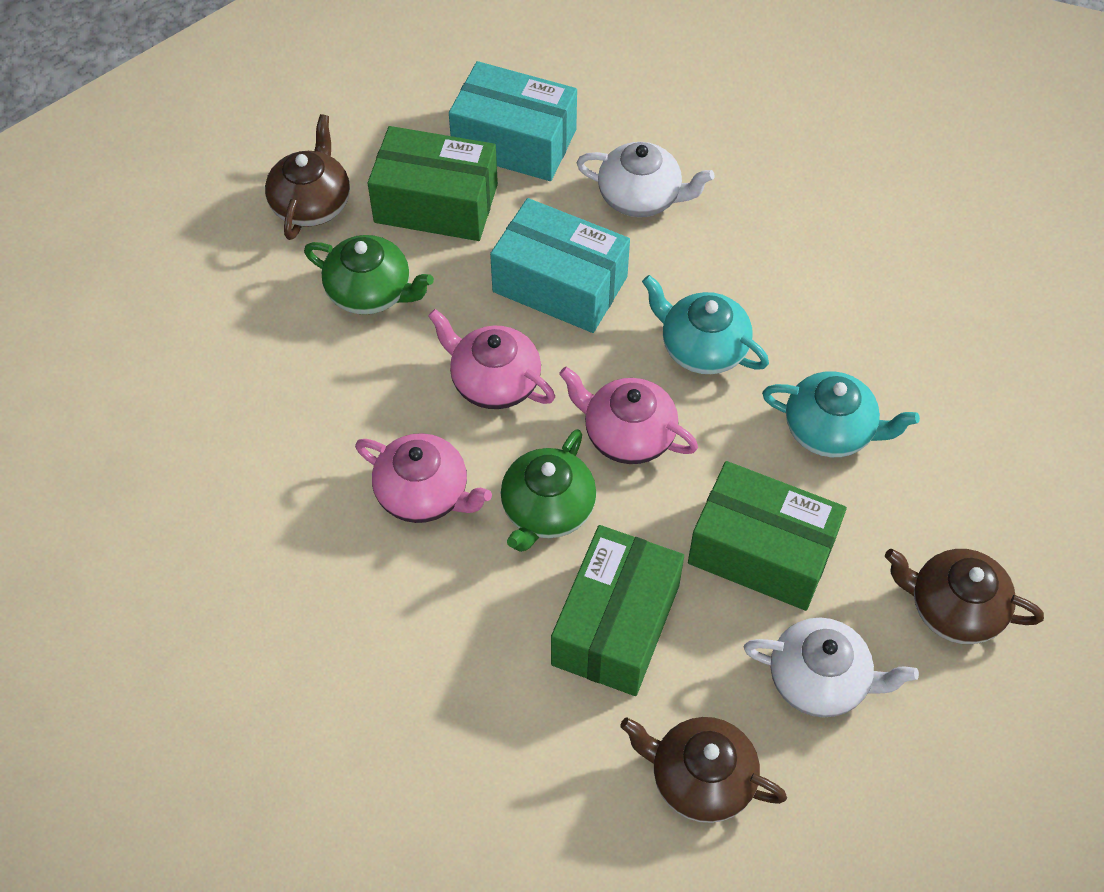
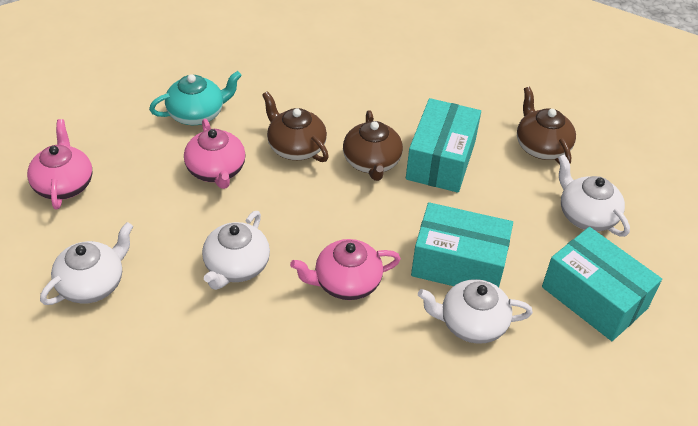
green box: 3 -> 0
green teapot: 2 -> 0
turquoise box: 2 -> 3
turquoise teapot: 2 -> 1
white teapot: 2 -> 4

